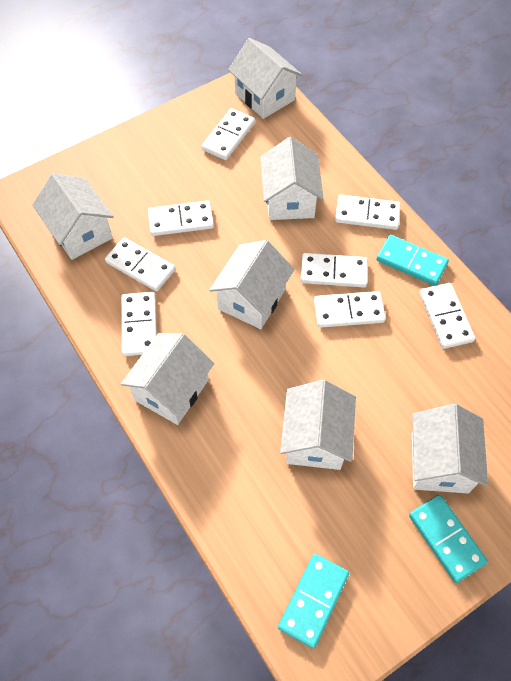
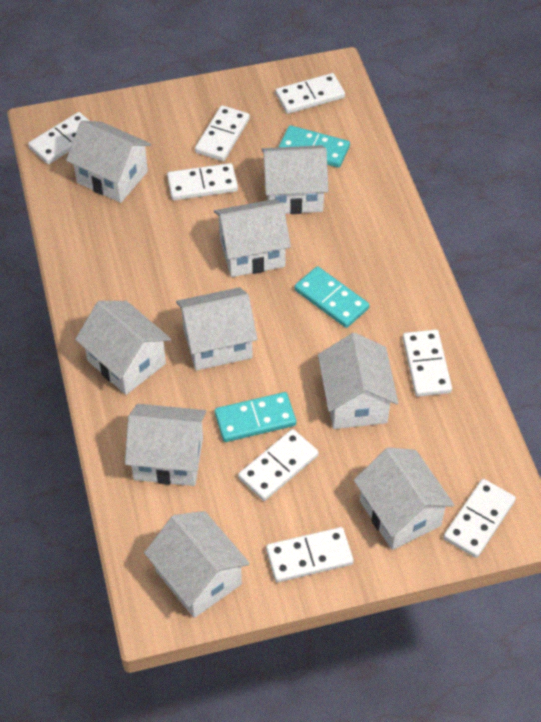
white house: 7 -> 9

